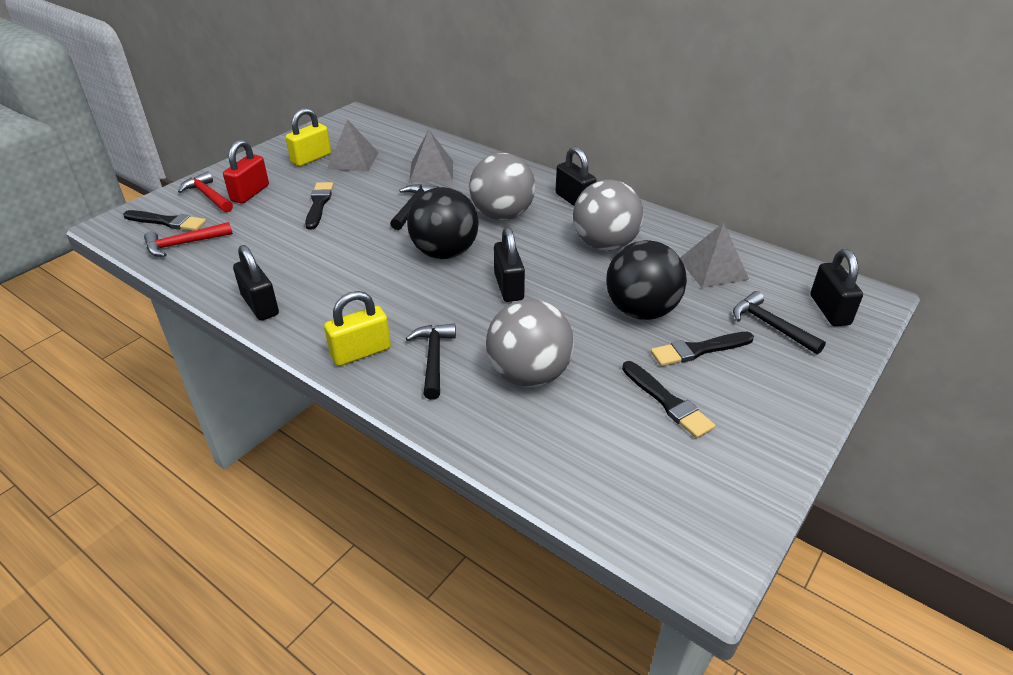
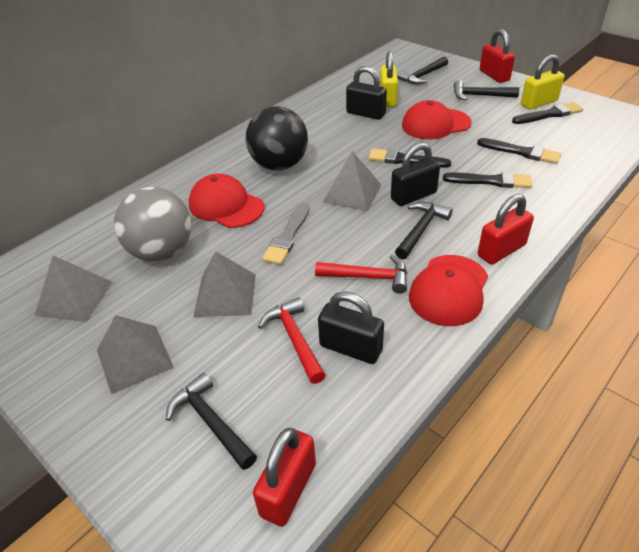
black ball: 2 -> 1
black hammer: 3 -> 4
black padlock: 4 -> 3
grey ball: 3 -> 1
grey brush: 0 -> 1
grey pyramid: 3 -> 4
red cap: 0 -> 3
red padlock: 1 -> 3

